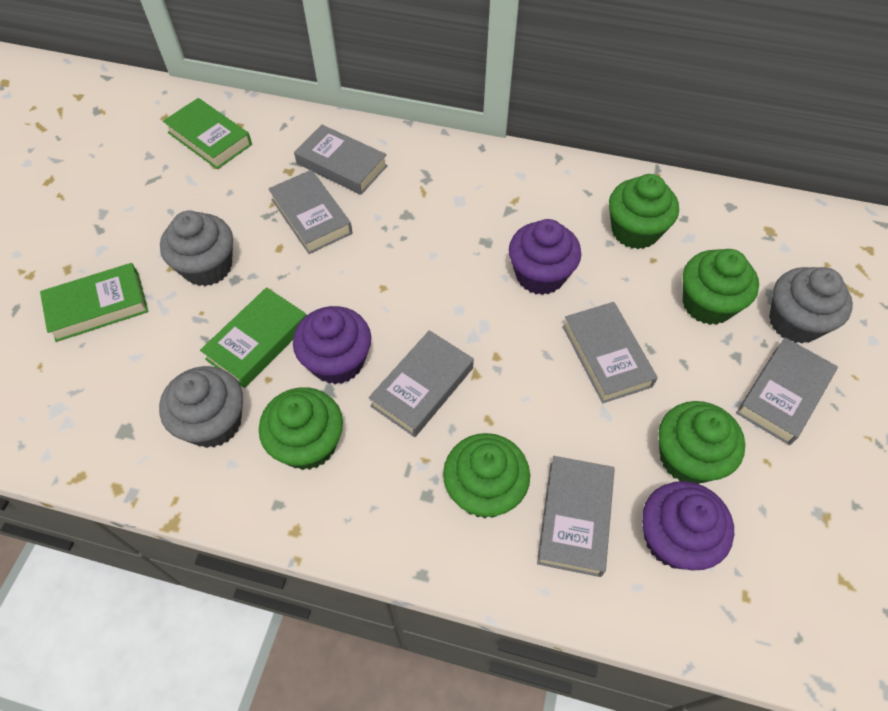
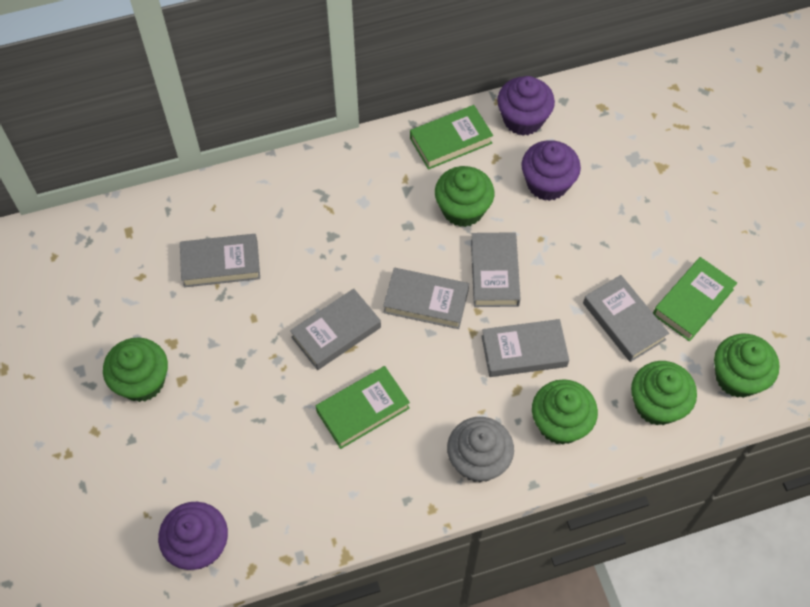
grey cupcake: 3 -> 1

